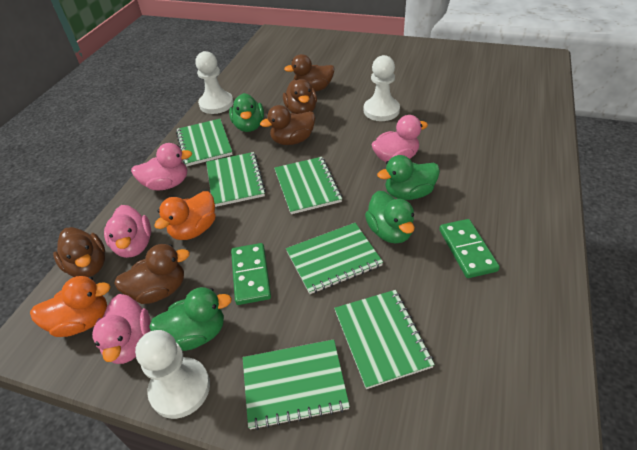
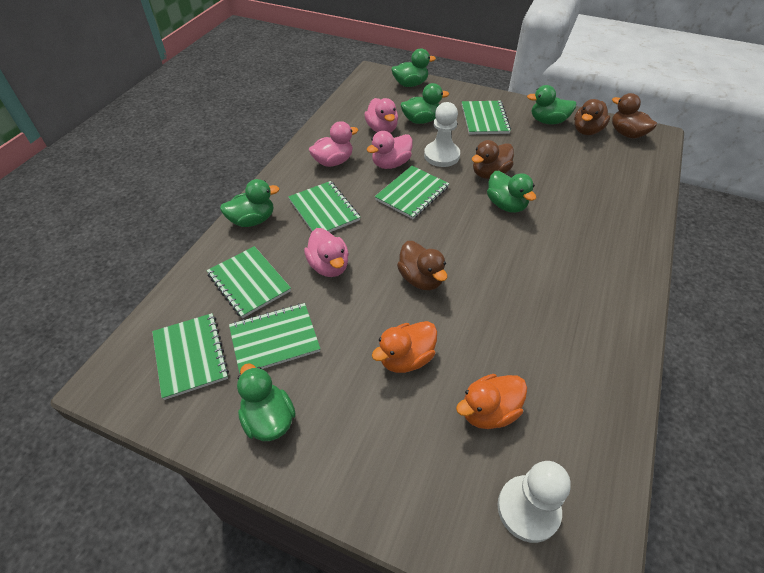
brown duck: 5 -> 4
green domino: 2 -> 0
green duck: 4 -> 6
white pawn: 3 -> 2

